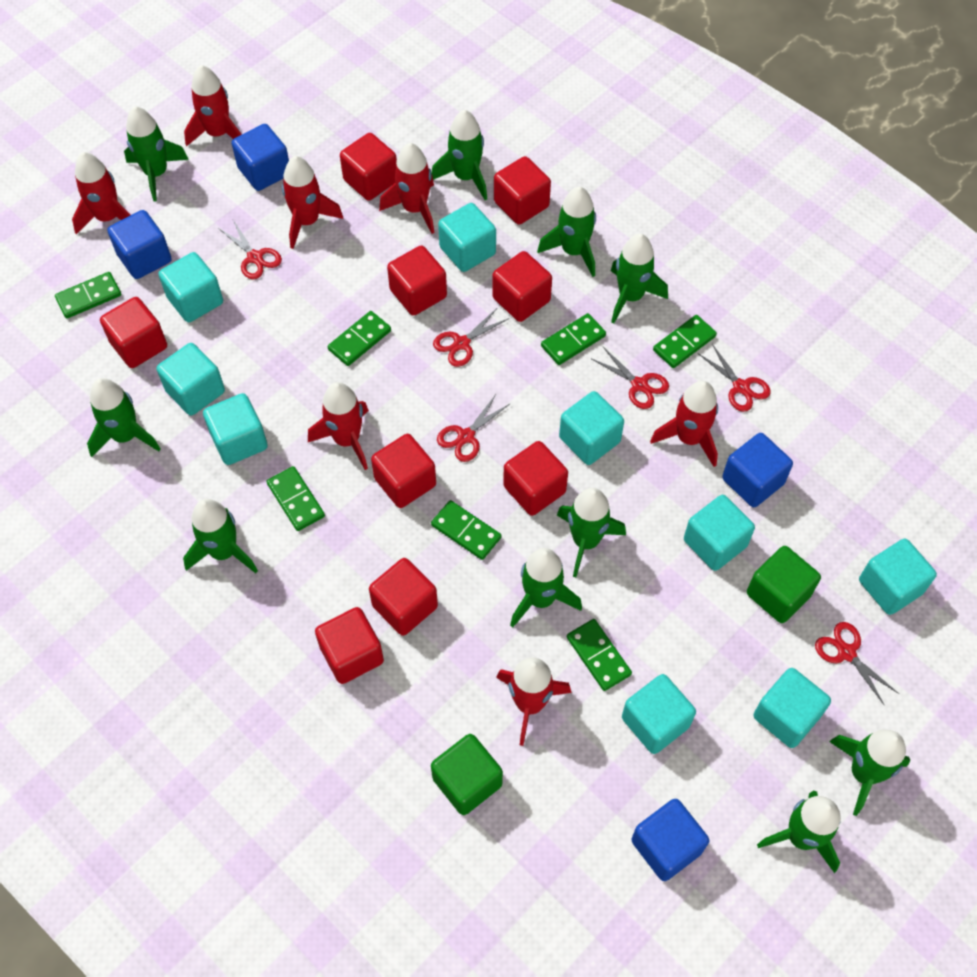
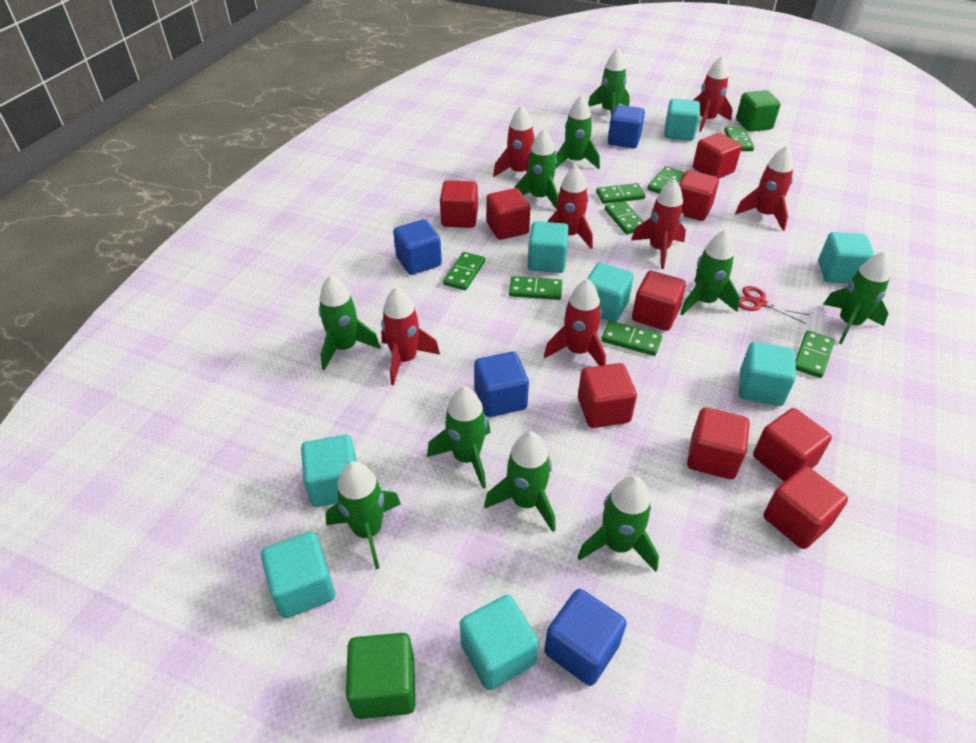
green domino: 7 -> 8
red scissors: 6 -> 1
turquoise cube: 9 -> 8

